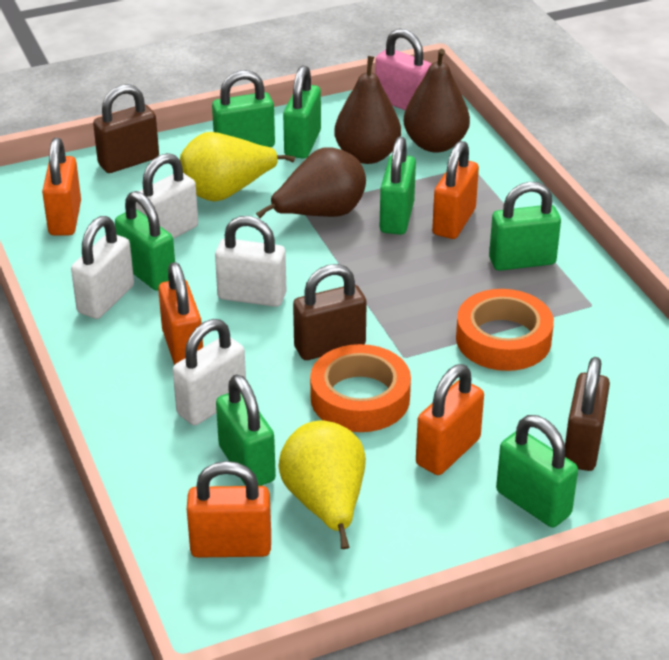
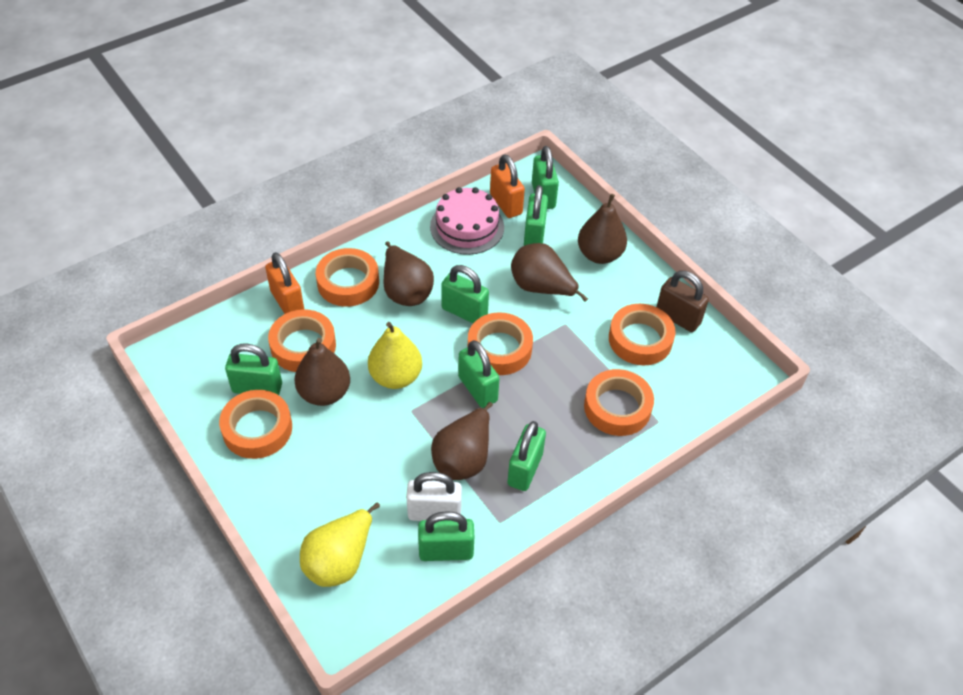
brown padlock: 3 -> 1
brown pear: 3 -> 5
orange padlock: 5 -> 2
orange tape: 2 -> 6
pink cake: 0 -> 1
pink padlock: 1 -> 0
white padlock: 4 -> 1

